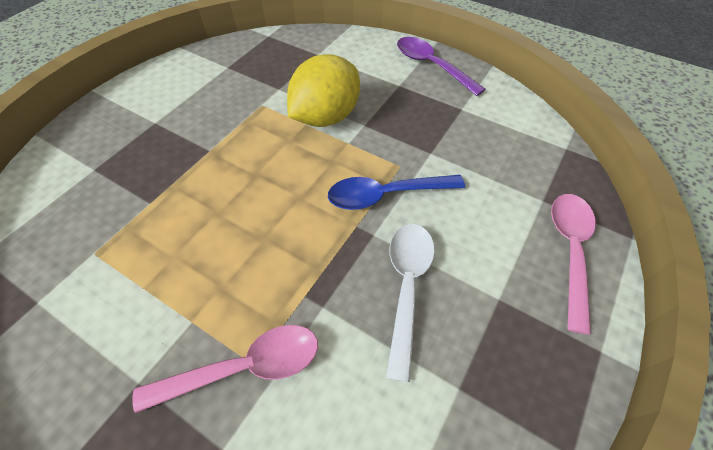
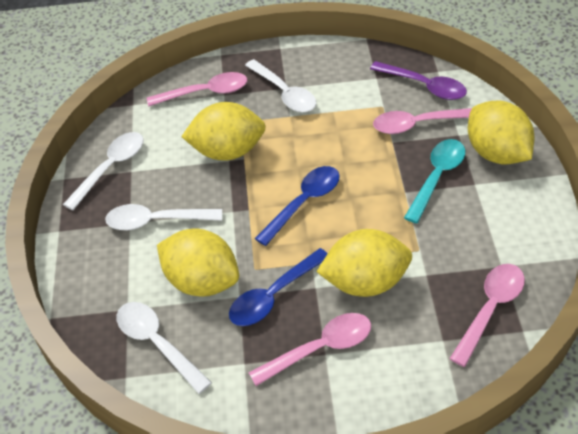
blue spoon: 1 -> 2
pink spoon: 2 -> 4
turquoise spoon: 0 -> 1
white spoon: 1 -> 4
yellow lemon: 1 -> 4

